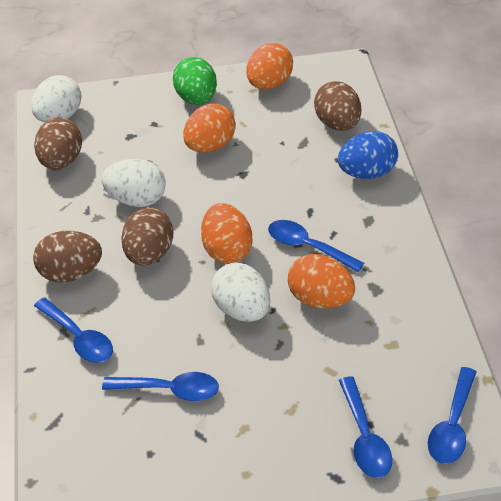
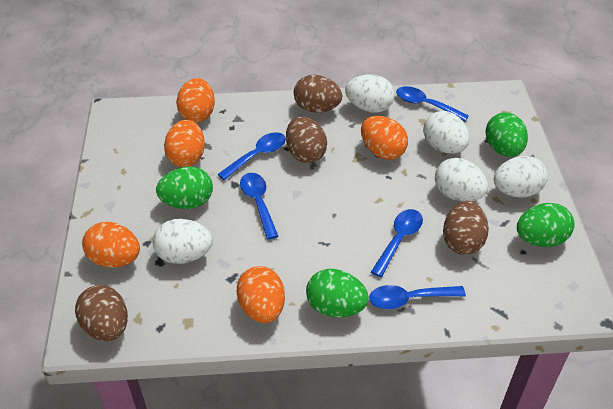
blue egg: 1 -> 0
green egg: 1 -> 4
orange egg: 4 -> 5
white egg: 3 -> 5

